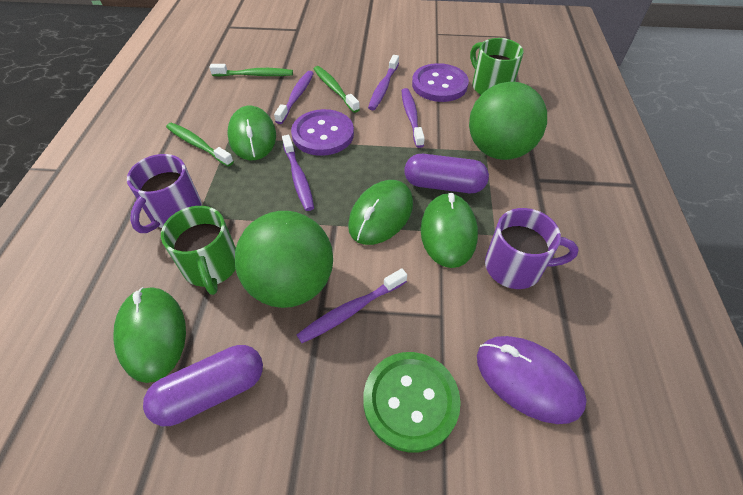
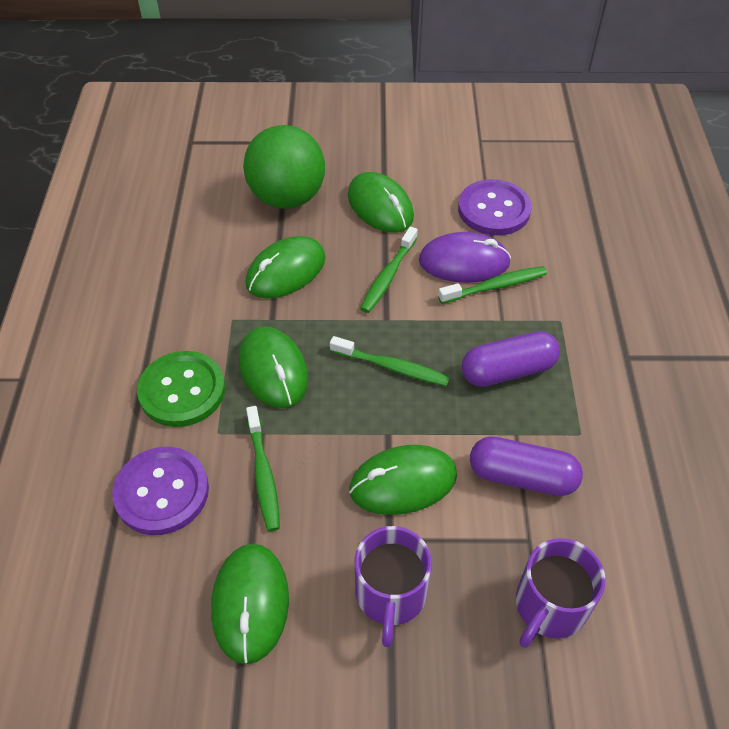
green ball: 2 -> 1
green mouse: 4 -> 5
green mug: 2 -> 0
green toothbrush: 3 -> 4
purple toothbrush: 5 -> 0

